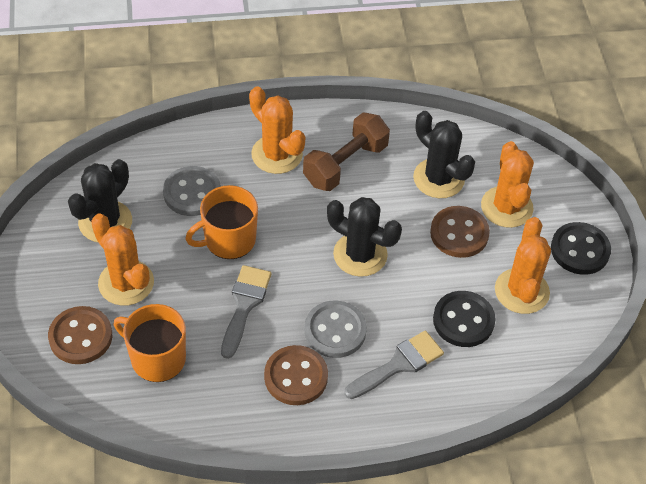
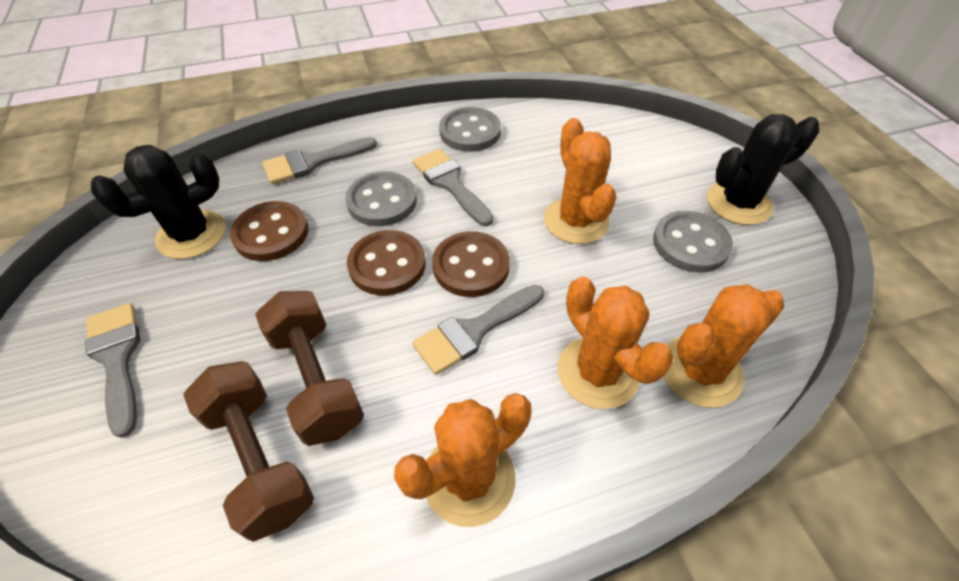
black button: 2 -> 0
black cactus: 3 -> 2
brown dumbbell: 1 -> 2
grey brush: 2 -> 4
grey button: 2 -> 3
orange mug: 2 -> 0

